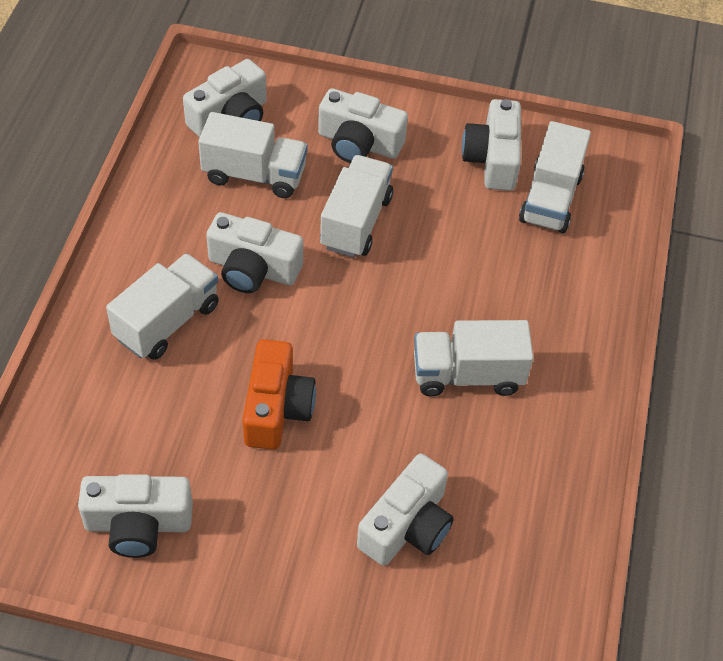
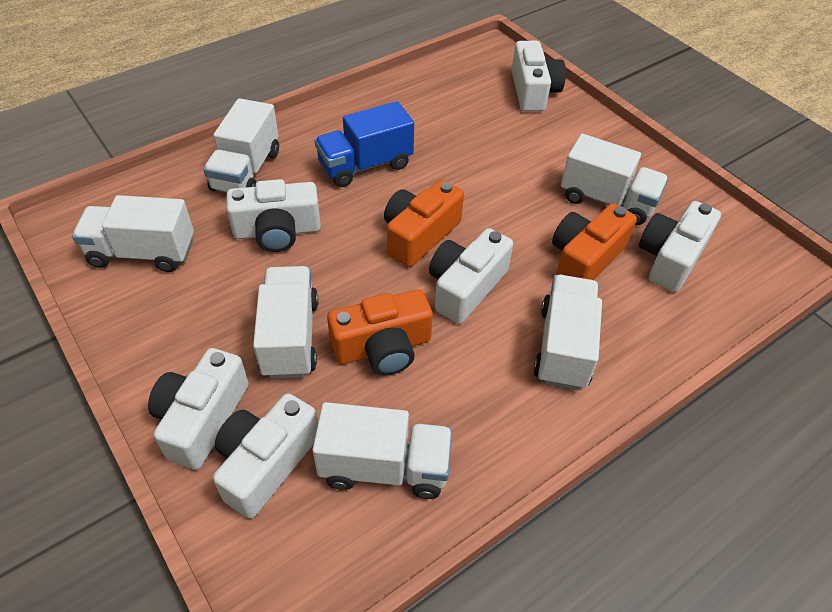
blue truck: 0 -> 1
orange camera: 1 -> 3
white truck: 5 -> 6

